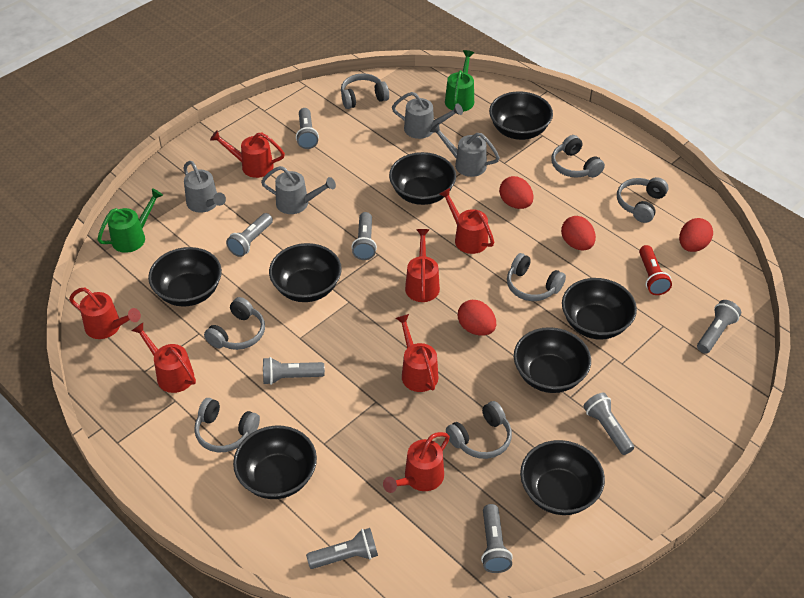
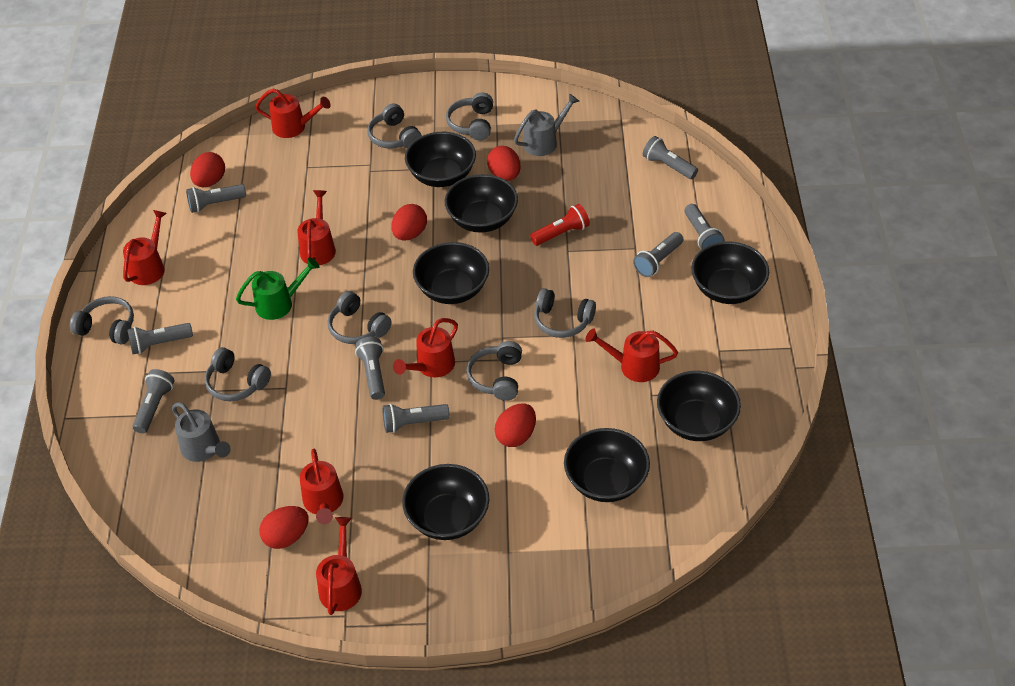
black bowl: 8 -> 7
green watering can: 2 -> 1
grey watering can: 4 -> 2
red egg: 4 -> 5

